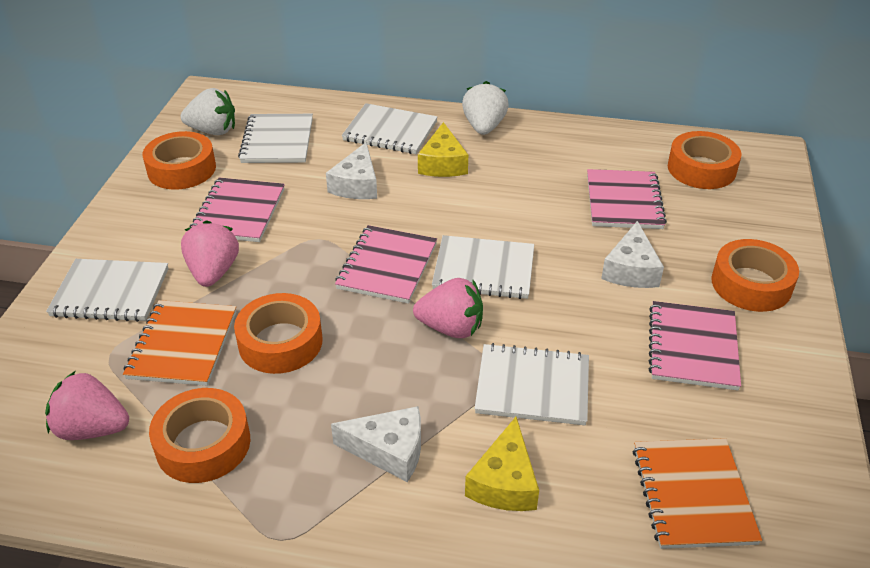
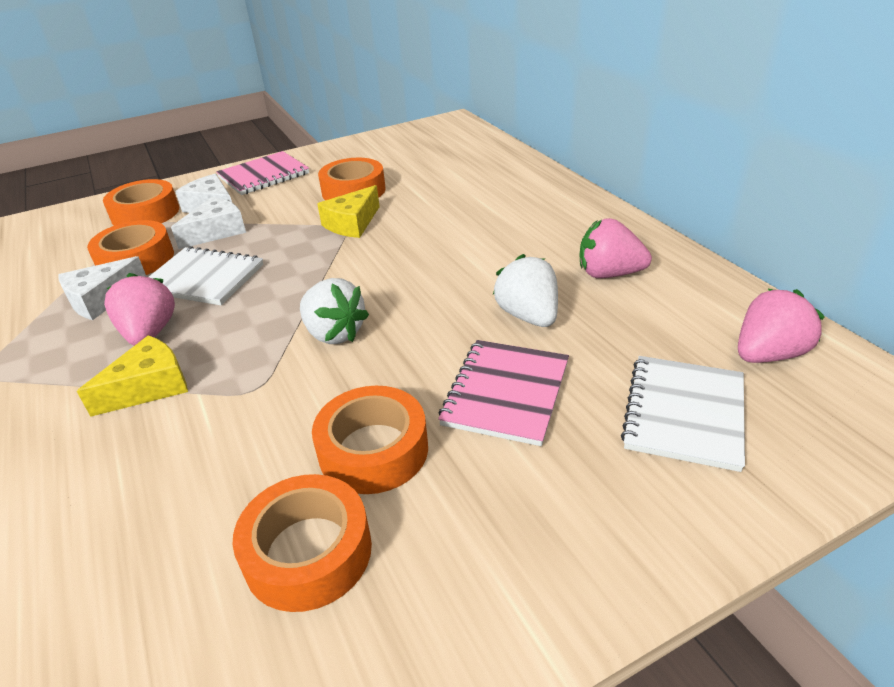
orange notebook: 2 -> 0
pink notebook: 4 -> 2
white notebook: 5 -> 2

